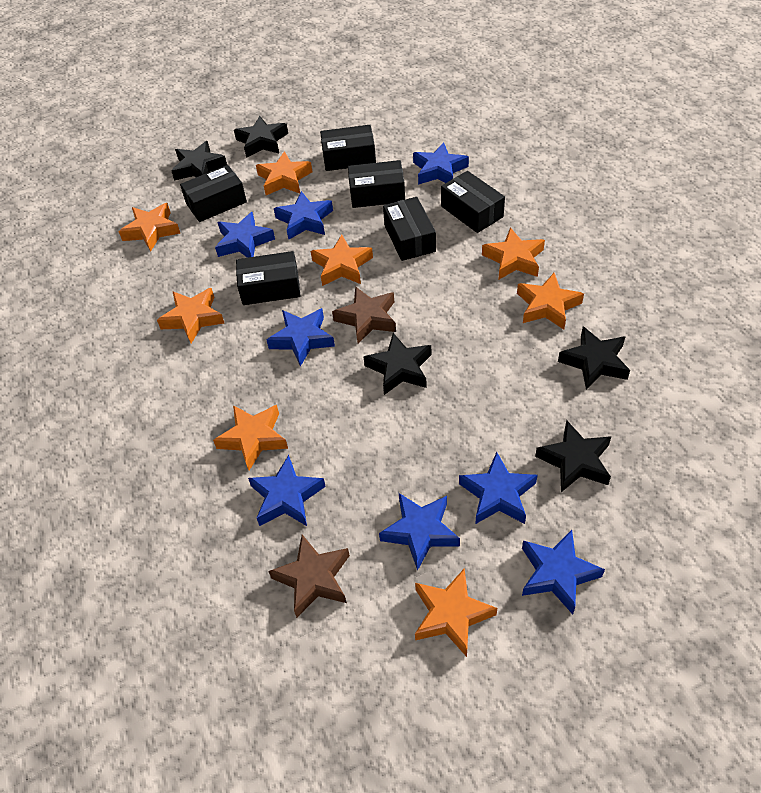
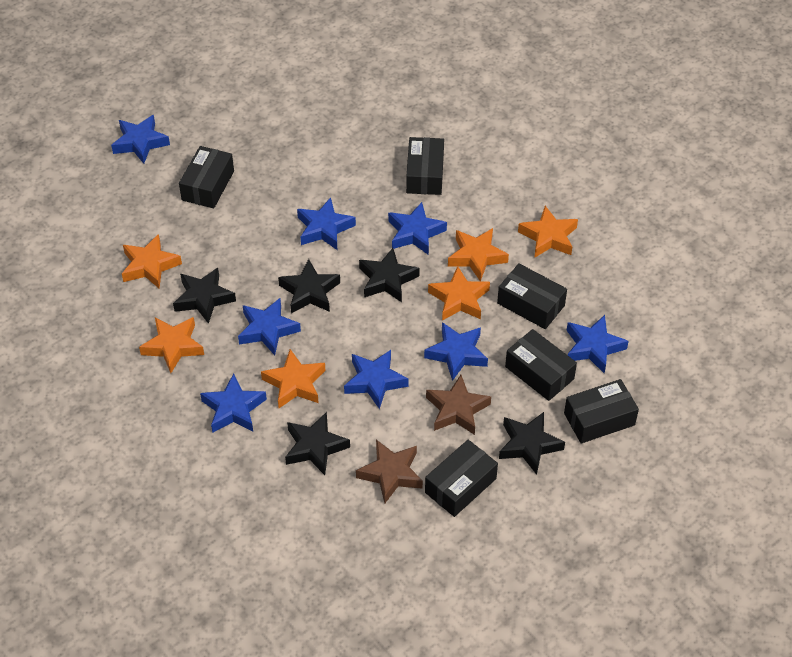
orange star: 8 -> 6

